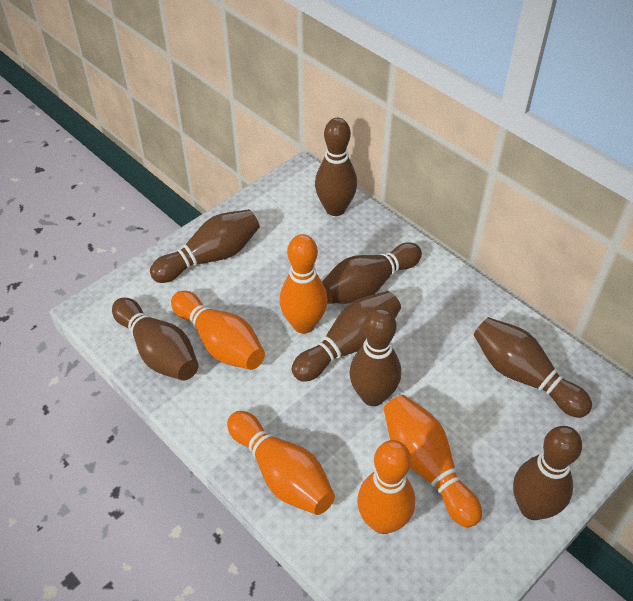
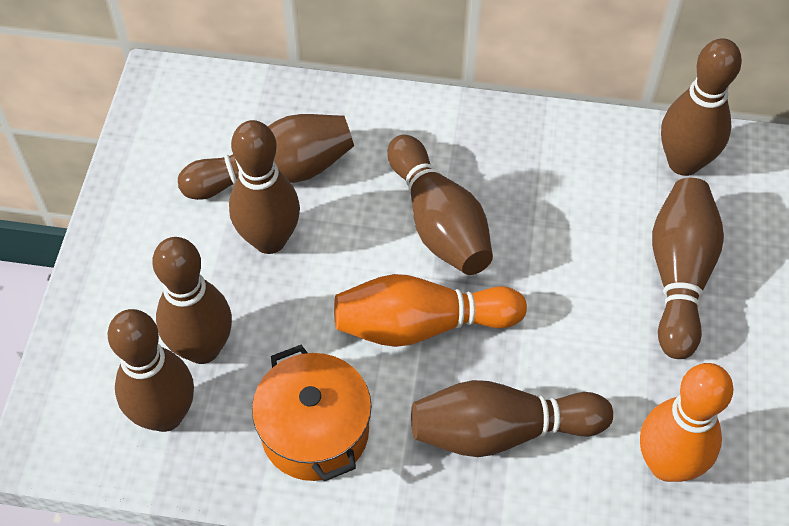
orange bowling pin: 5 -> 2
orange pot: 0 -> 1

